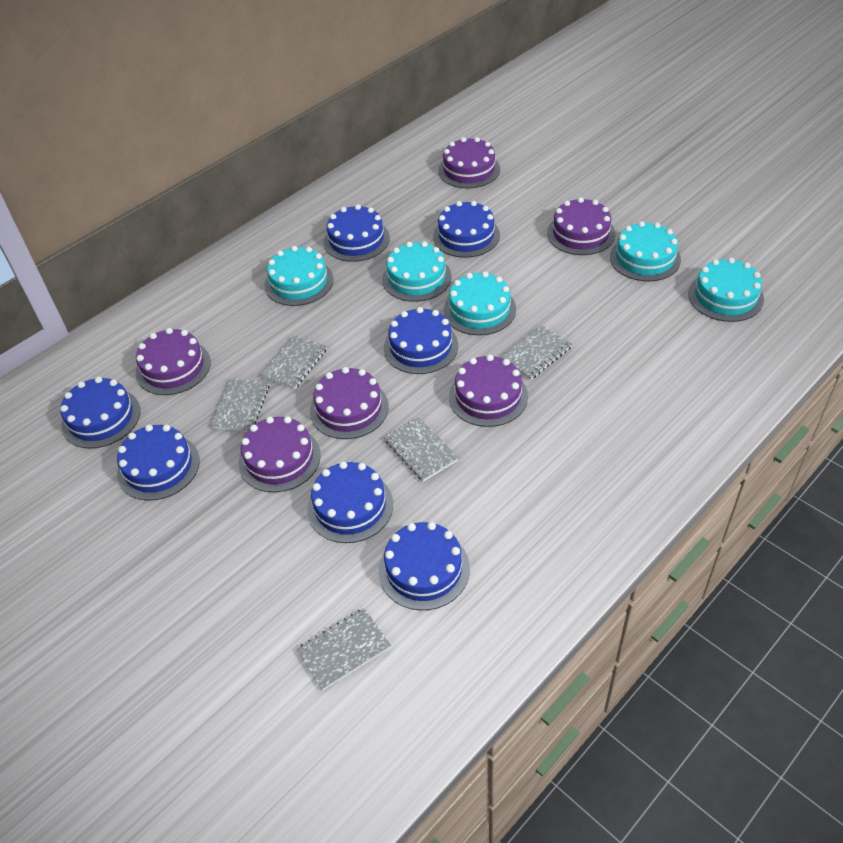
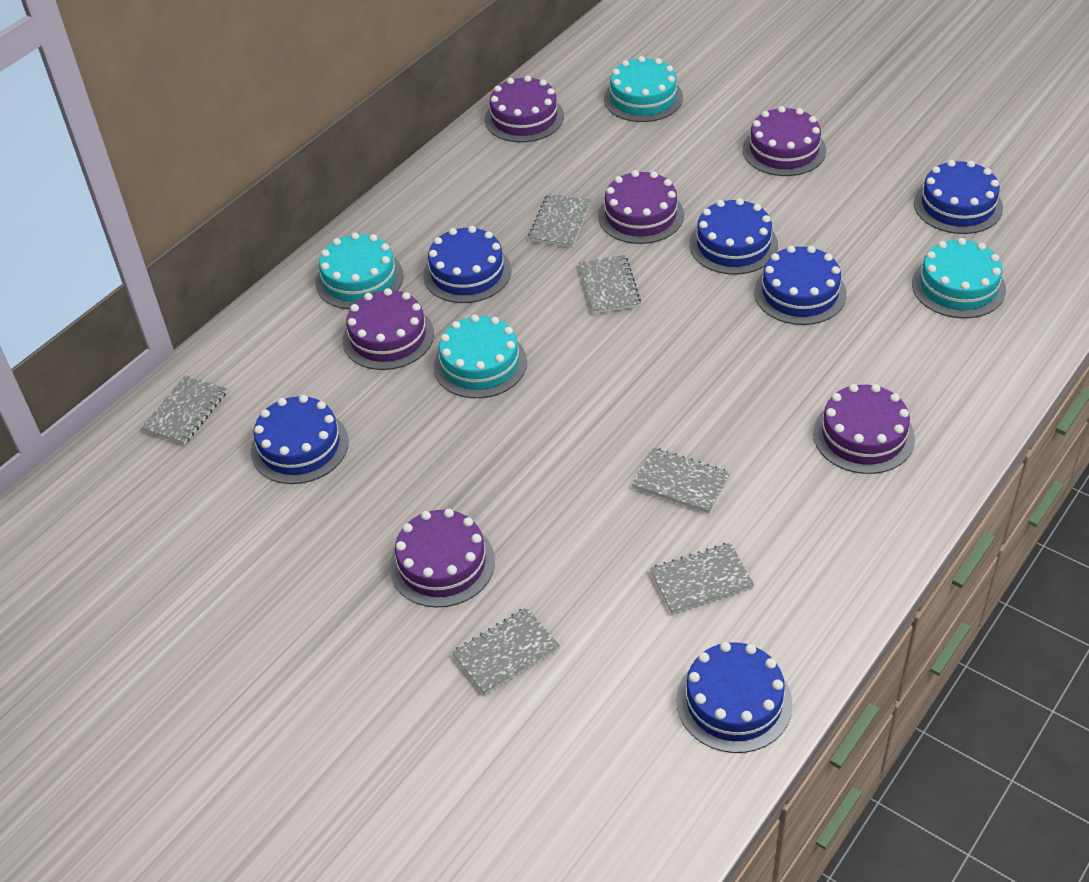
blue cake: 7 -> 6
grey notebook: 5 -> 6
turquoise cake: 5 -> 4

